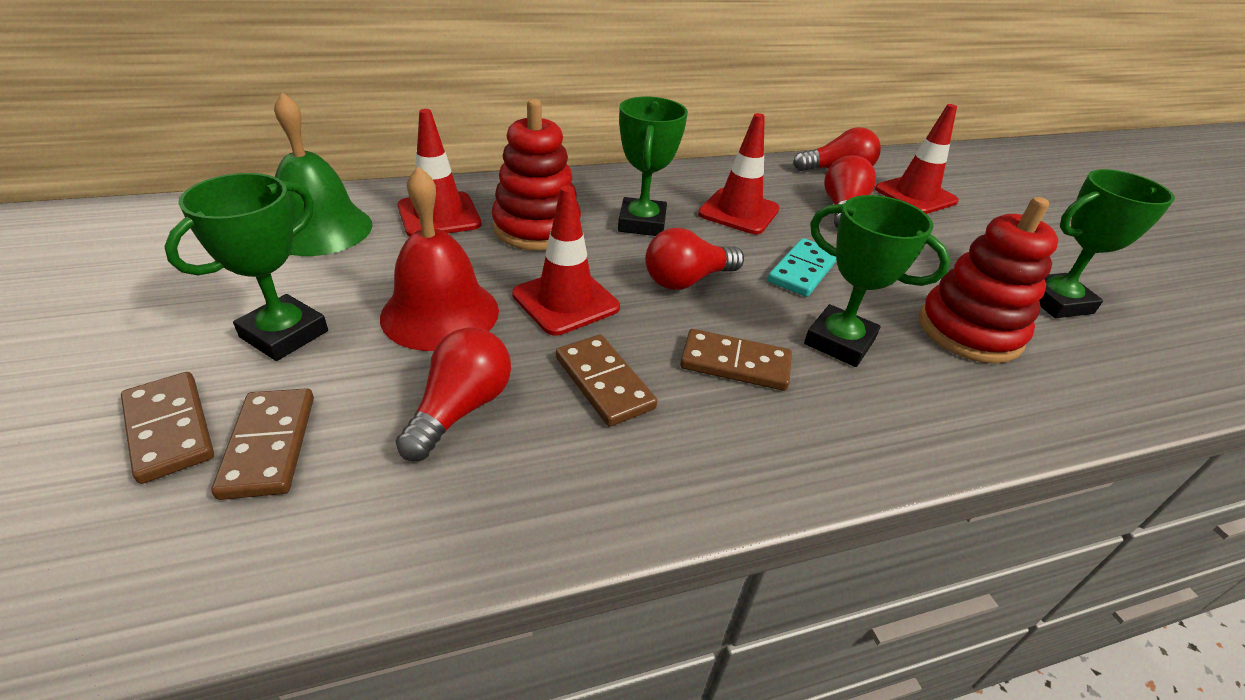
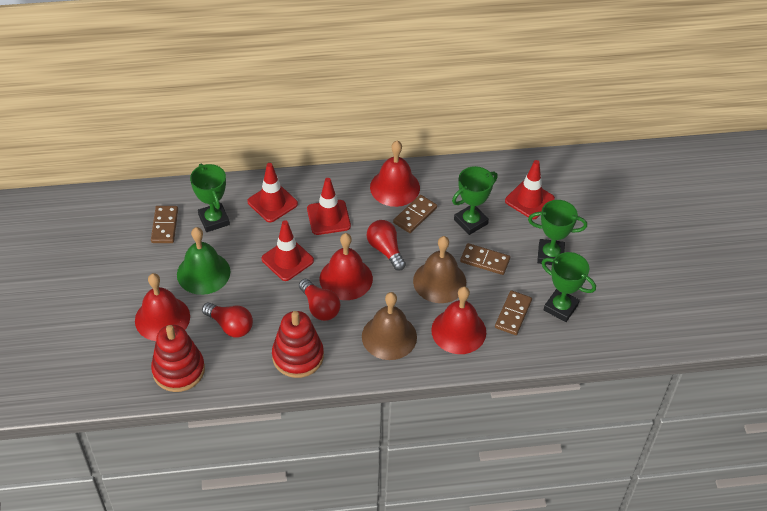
brown bell: 0 -> 2
red bell: 1 -> 4
red light bulb: 4 -> 3
turquoise domino: 1 -> 0

